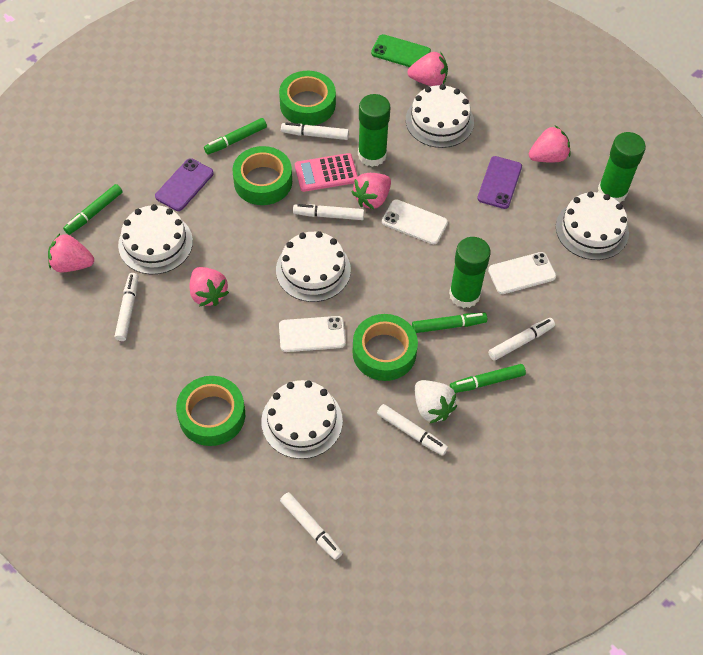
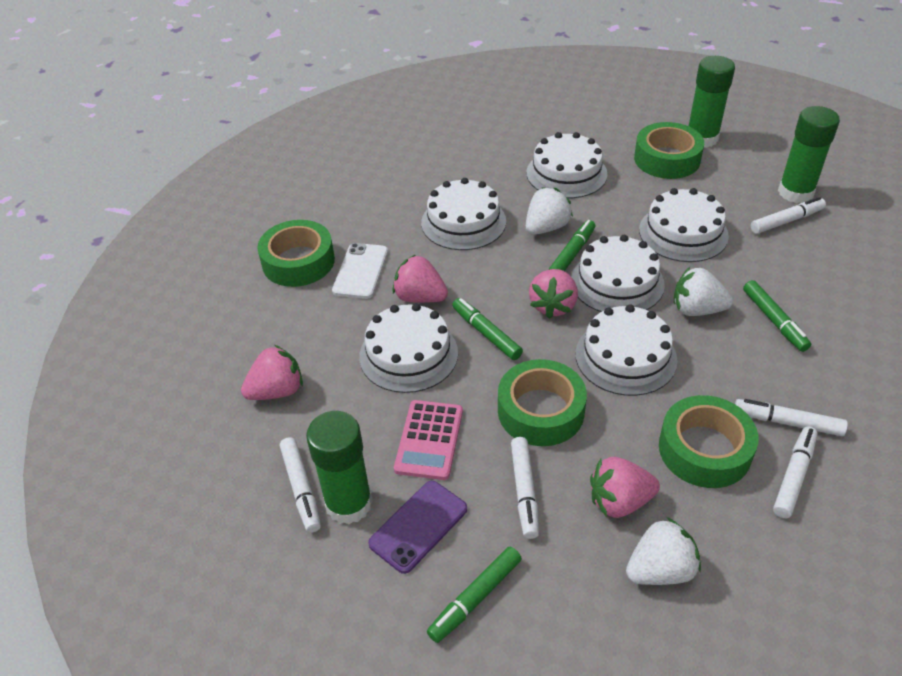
green phone: 1 -> 0
pink strawberry: 5 -> 4
purple phone: 2 -> 1
white cake: 5 -> 6
white marker: 6 -> 5
white phone: 3 -> 1
white strawberry: 1 -> 3

